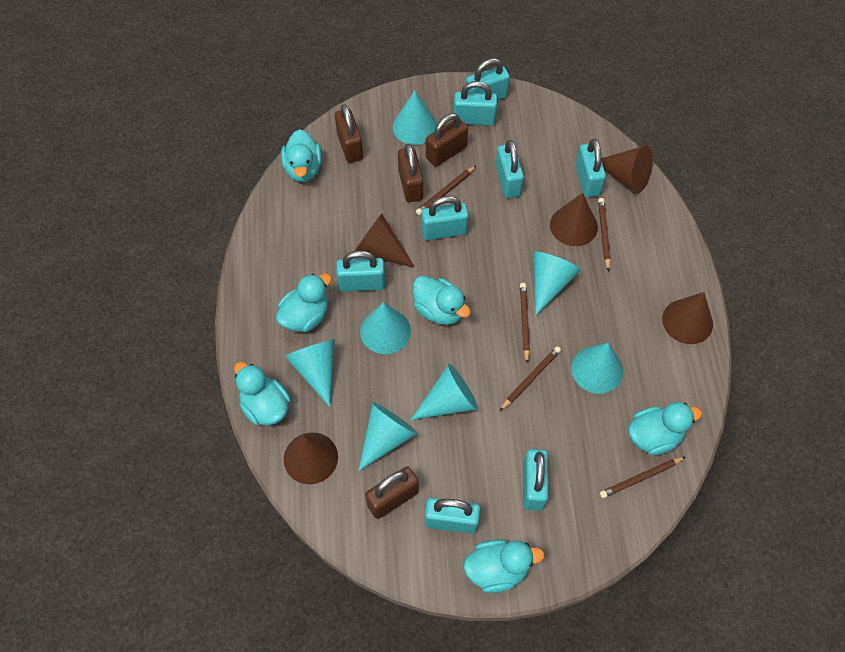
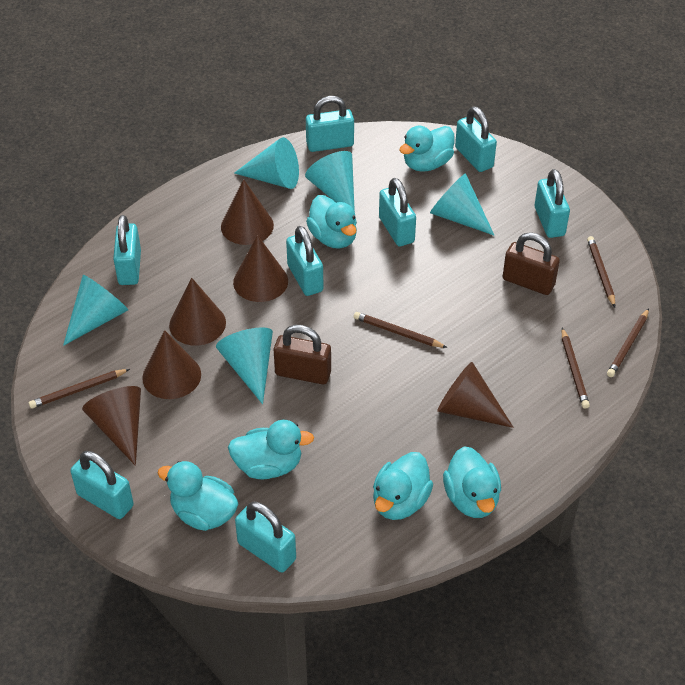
brown cone: 5 -> 6
brown padlock: 4 -> 2
turquoise cone: 7 -> 5

